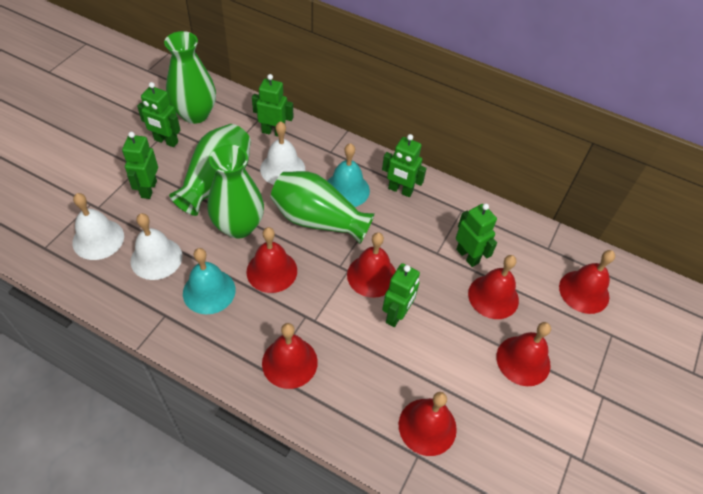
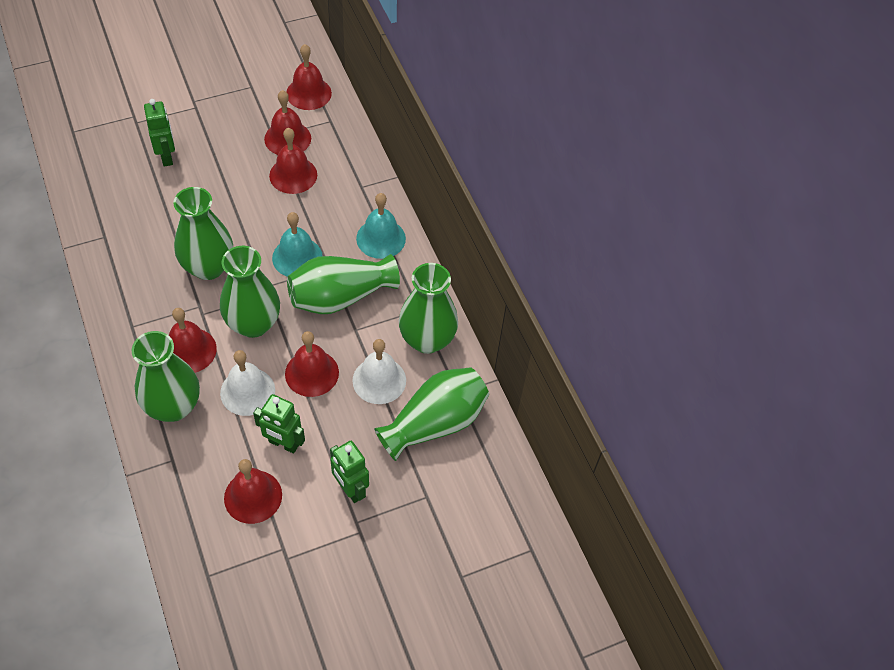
green robot: 6 -> 3
green vase: 4 -> 6
red bell: 7 -> 6
white bell: 3 -> 2

